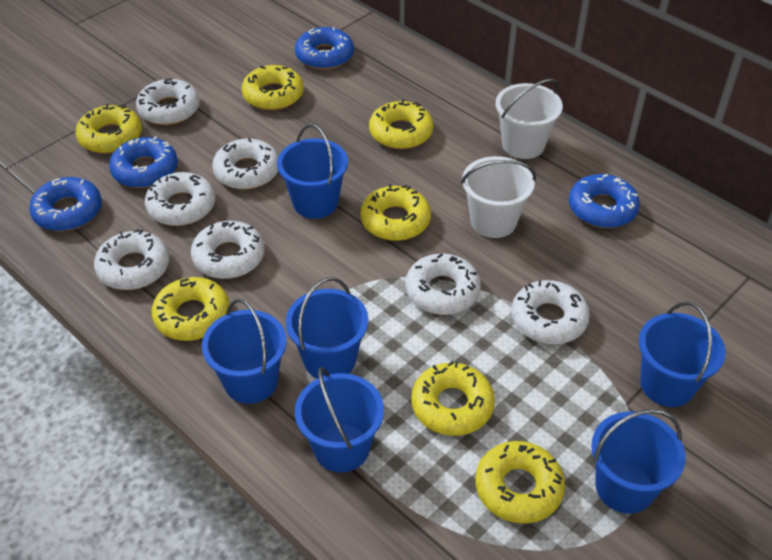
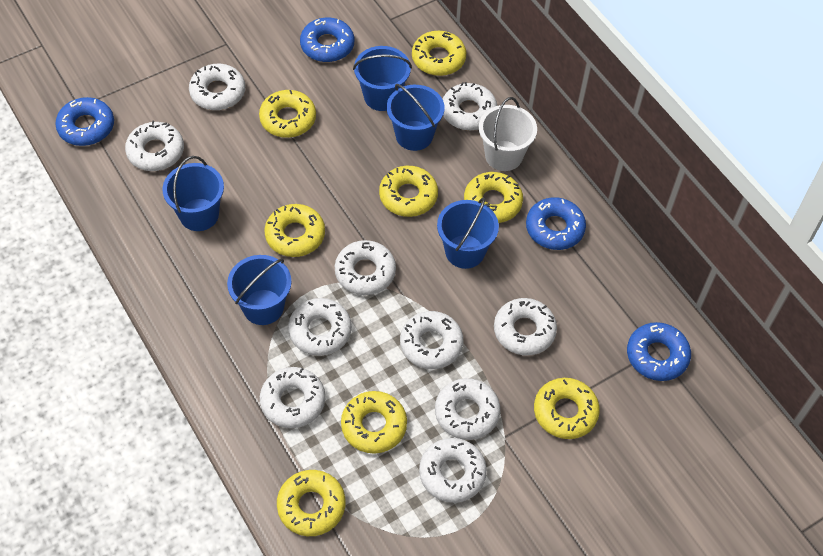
blue bucket: 6 -> 5
white bucket: 2 -> 1
white donut: 7 -> 10
yellow donut: 7 -> 8

